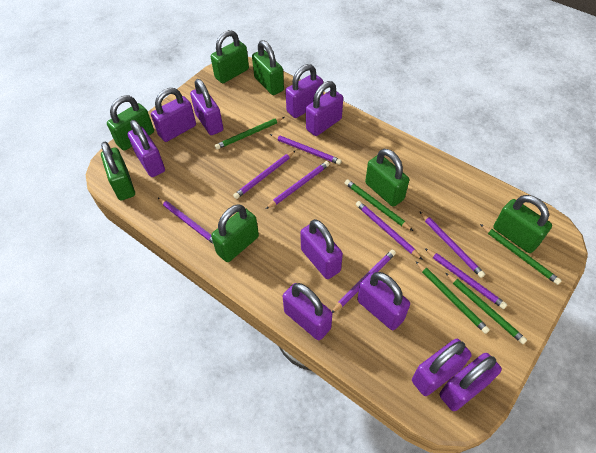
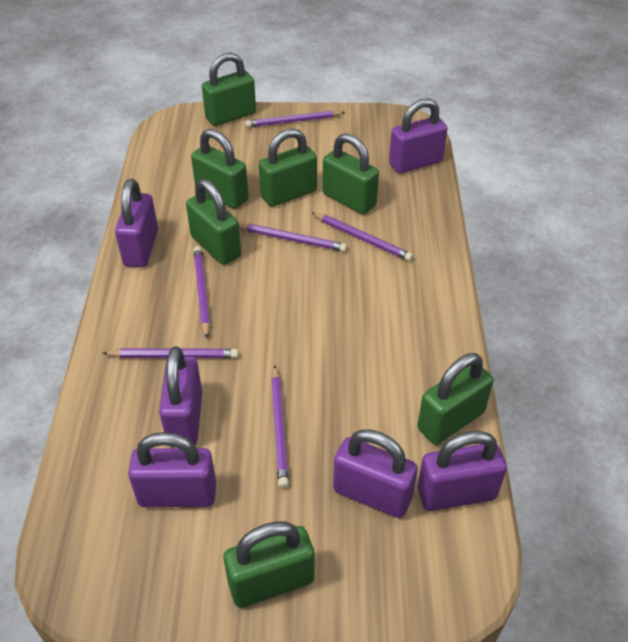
green pencil: 5 -> 0
purple padlock: 10 -> 6
purple pencil: 8 -> 6

